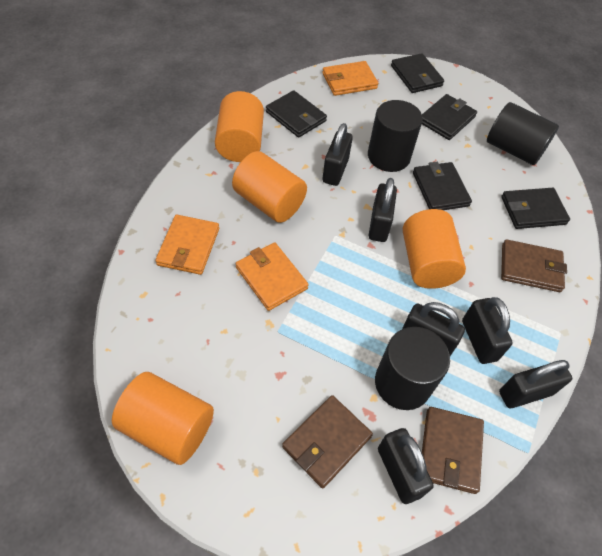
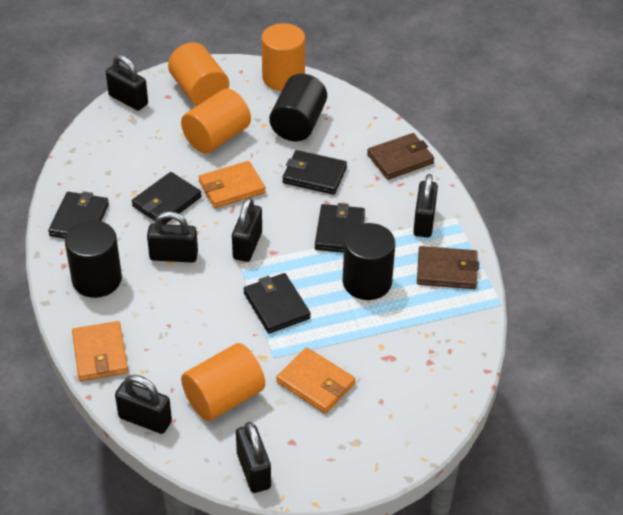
brown wallet: 3 -> 2

